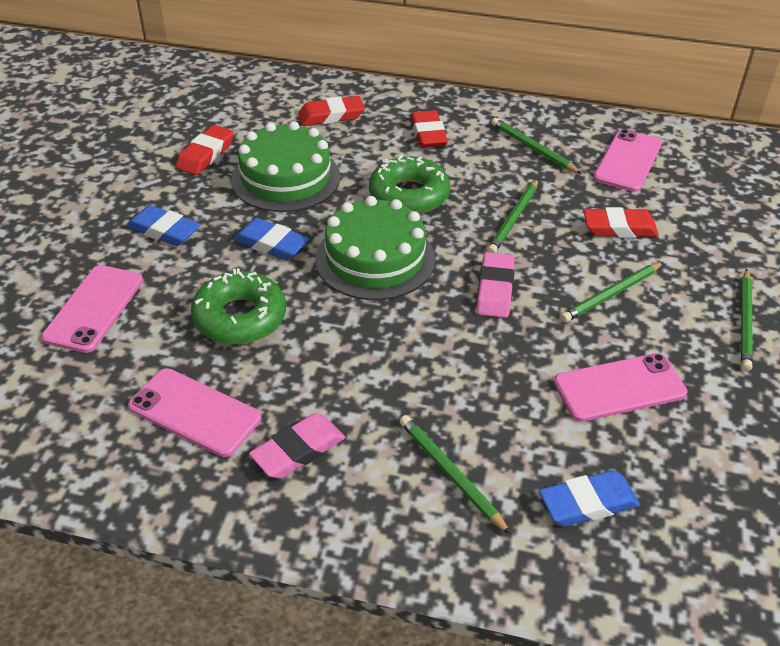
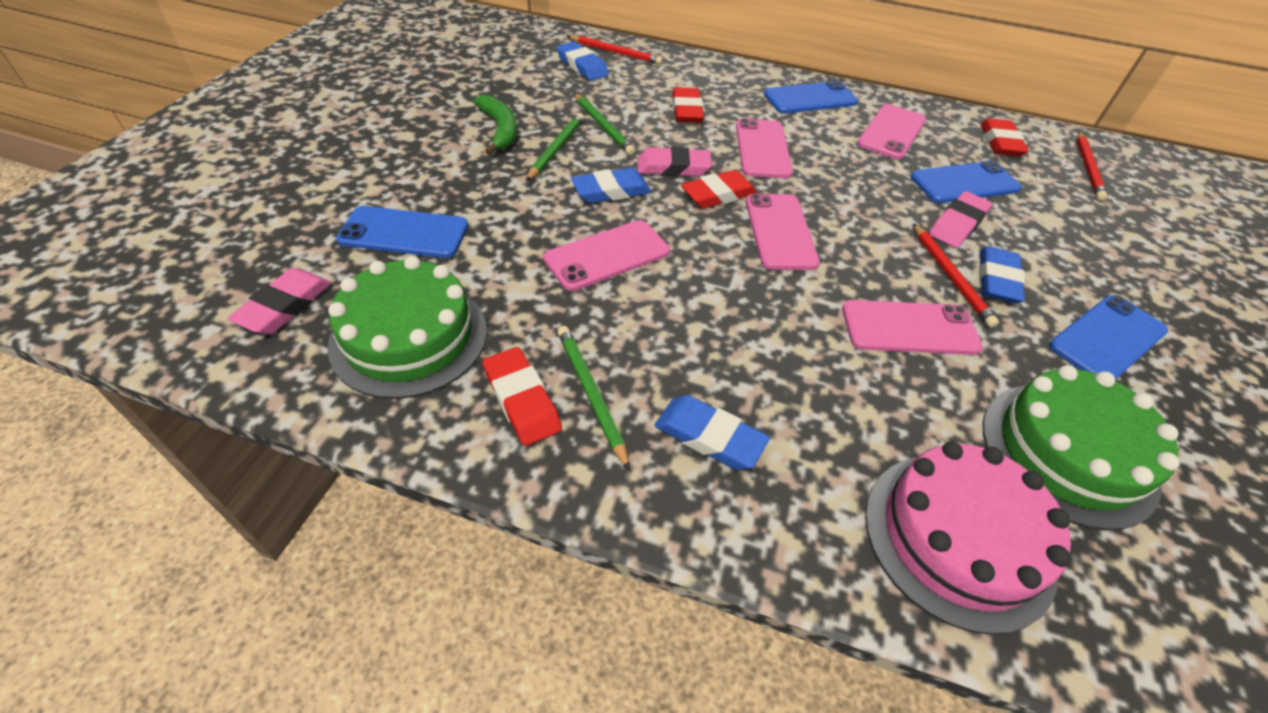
blue eraser: 3 -> 4
blue phone: 0 -> 4
green banana: 0 -> 1
green donut: 2 -> 0
green pencil: 5 -> 3
pink cake: 0 -> 1
pink eraser: 2 -> 3
pink phone: 4 -> 5
red pencil: 0 -> 3

